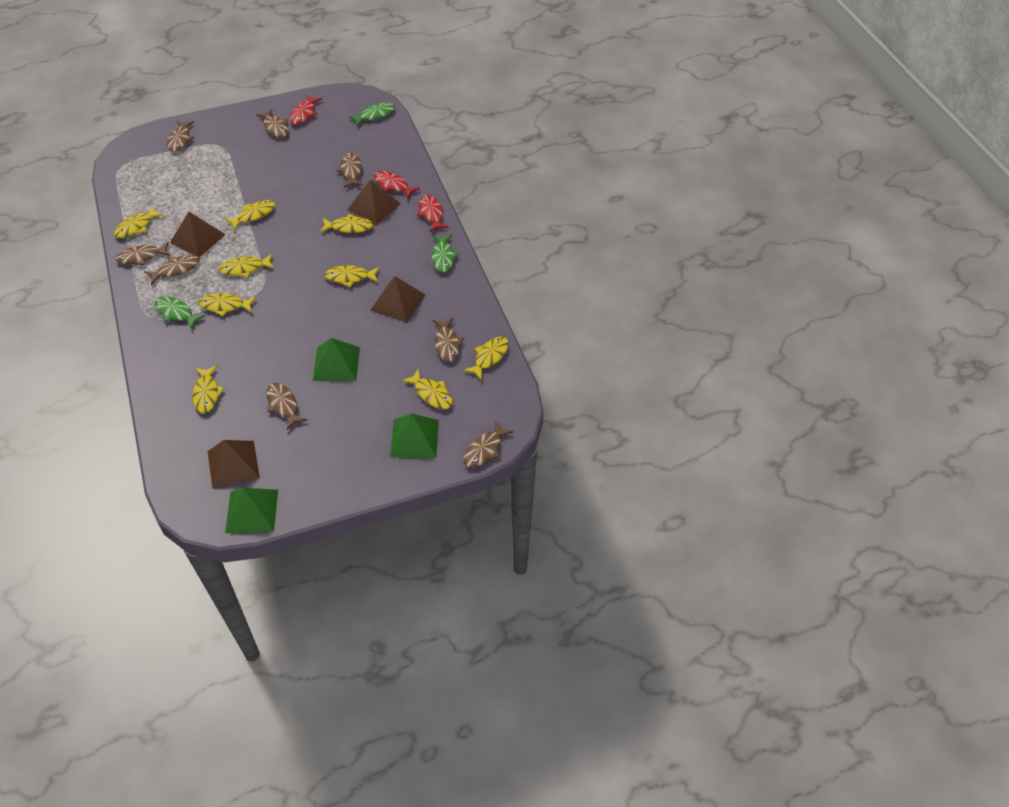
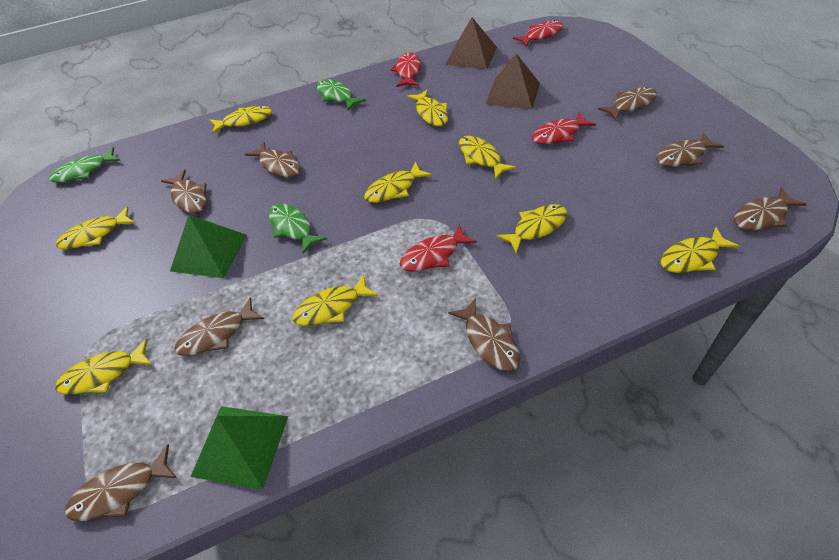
brown pyramid: 4 -> 2
green pyramid: 3 -> 2
red fish: 3 -> 4

